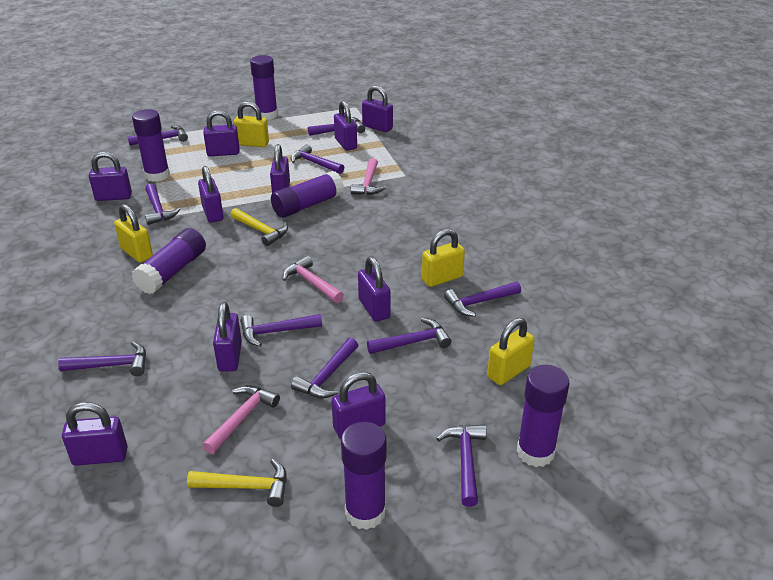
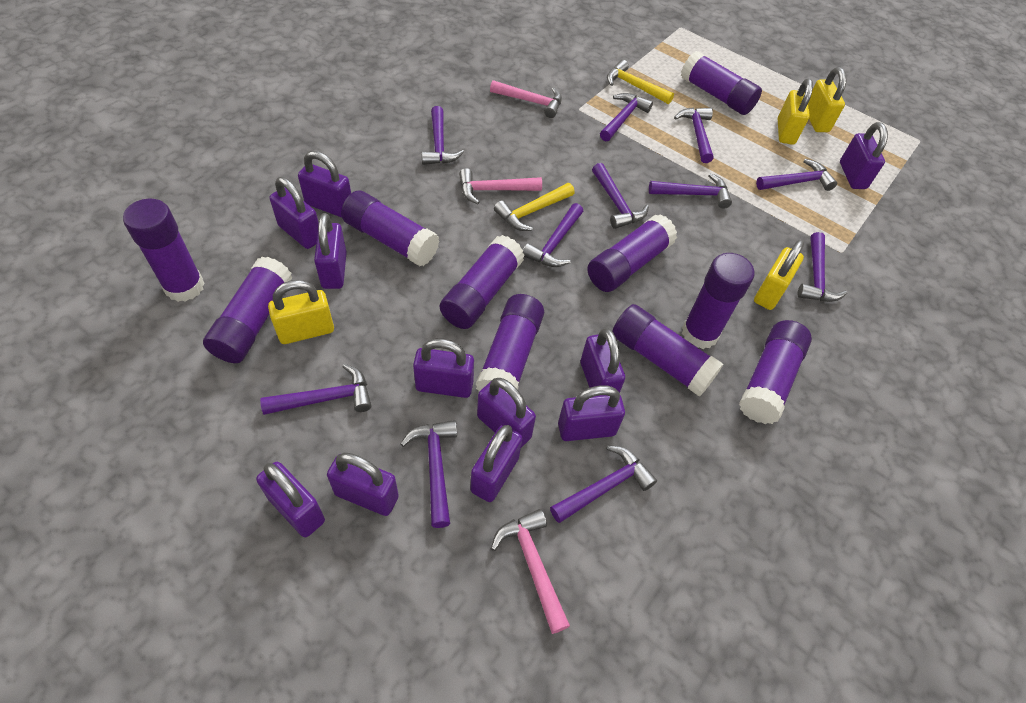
purple glue stick: 6 -> 10
purple hammer: 10 -> 11
purple padlock: 10 -> 11

